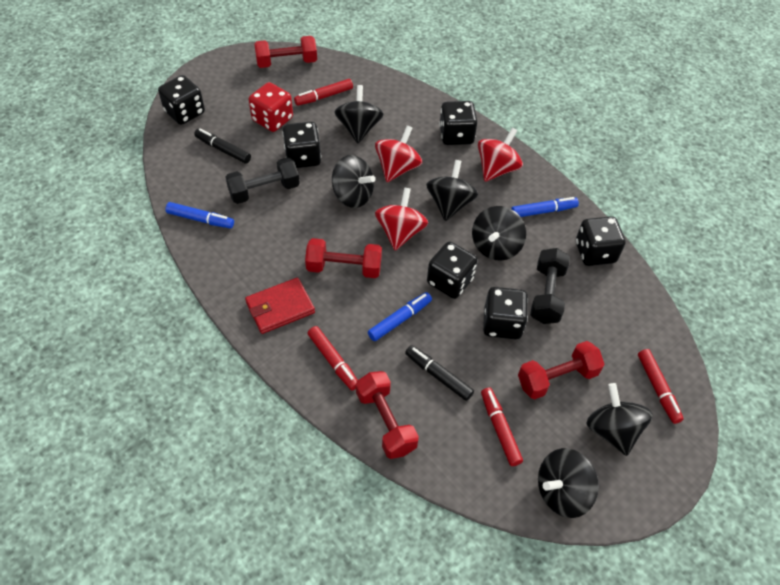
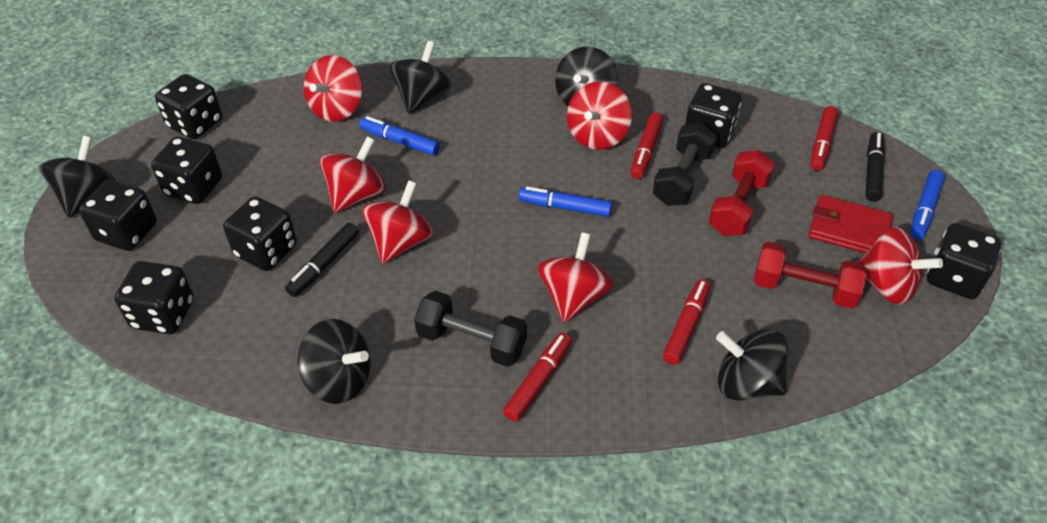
black dice: 6 -> 7
black spinning top: 6 -> 5
red dice: 1 -> 0
red dumbbell: 4 -> 2
red spinning top: 3 -> 6

